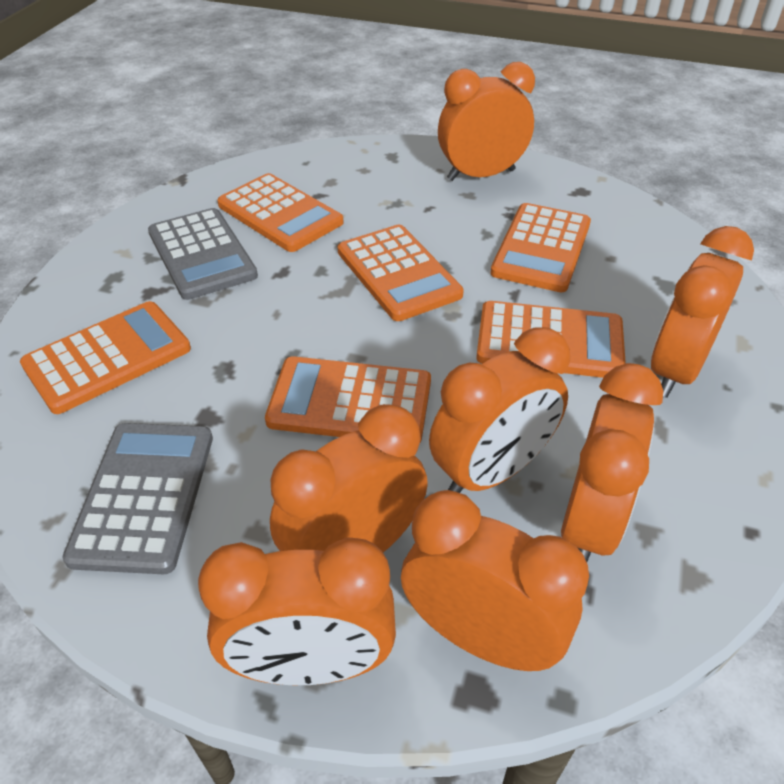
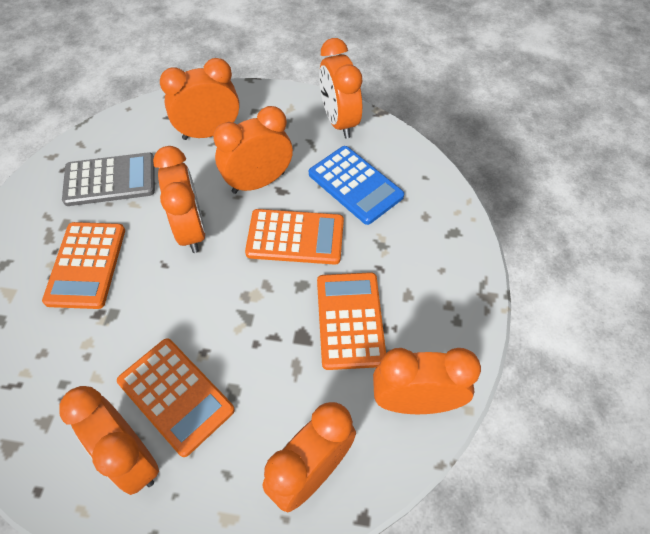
blue calculator: 0 -> 1
grey calculator: 2 -> 1
orange calculator: 6 -> 4

